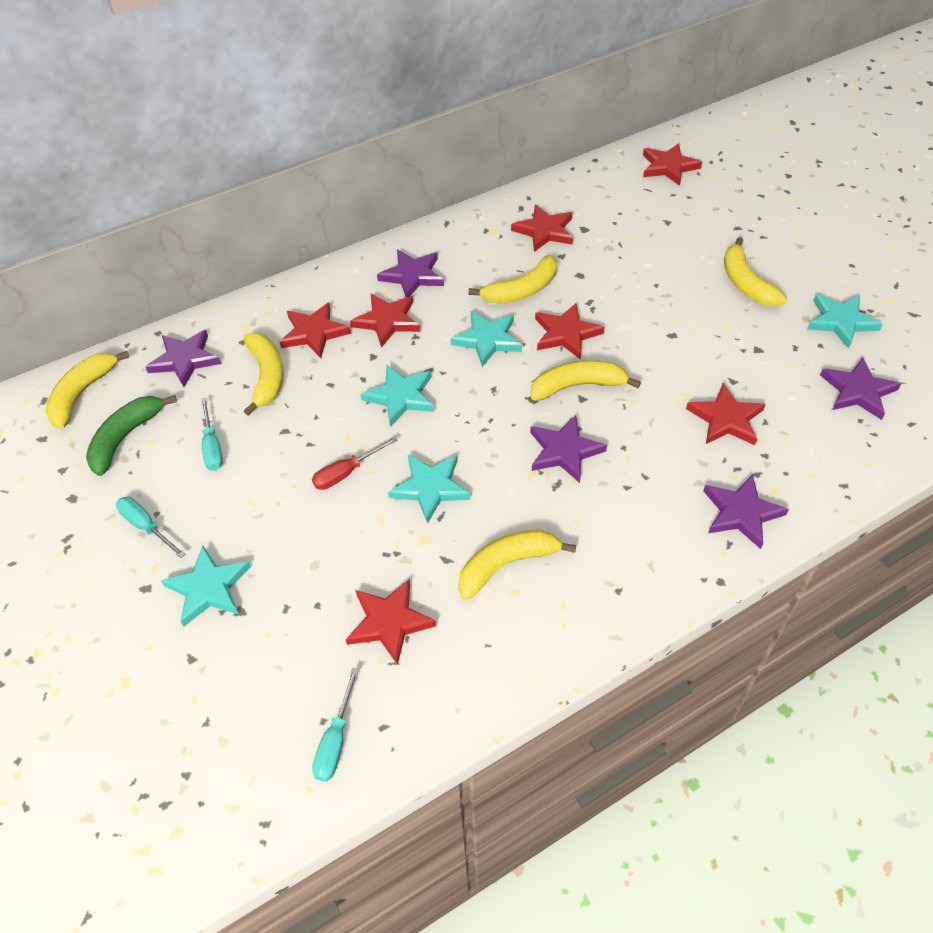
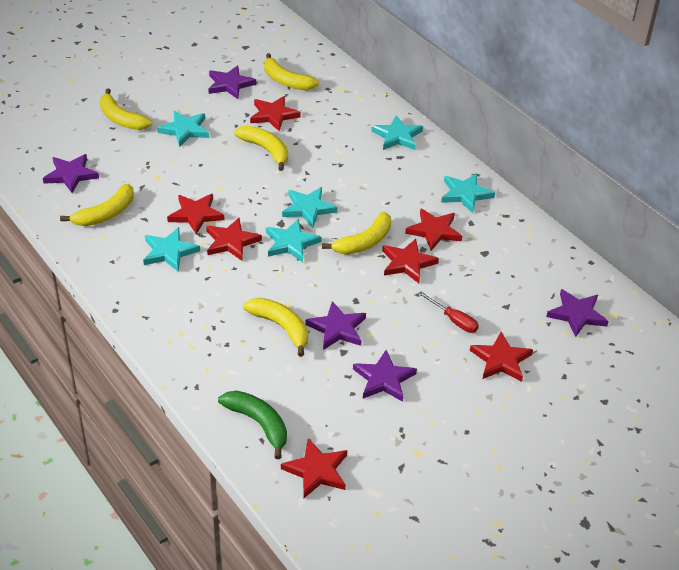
turquoise screwdriver: 3 -> 0
turquoise star: 5 -> 6

